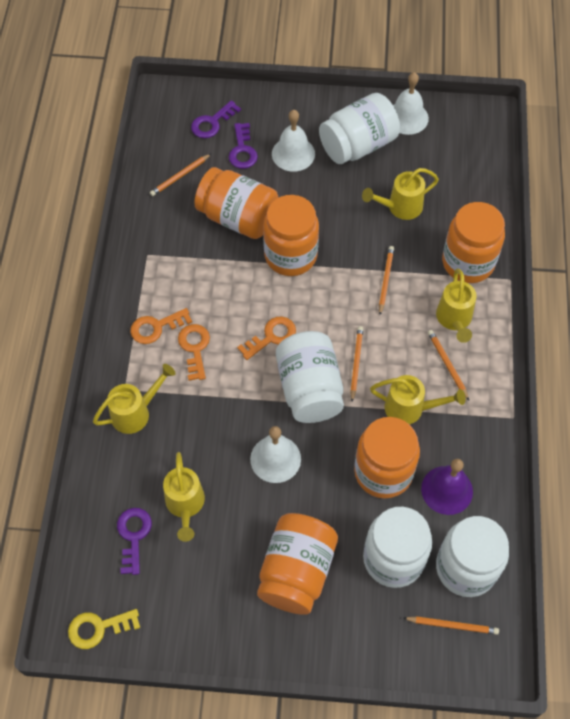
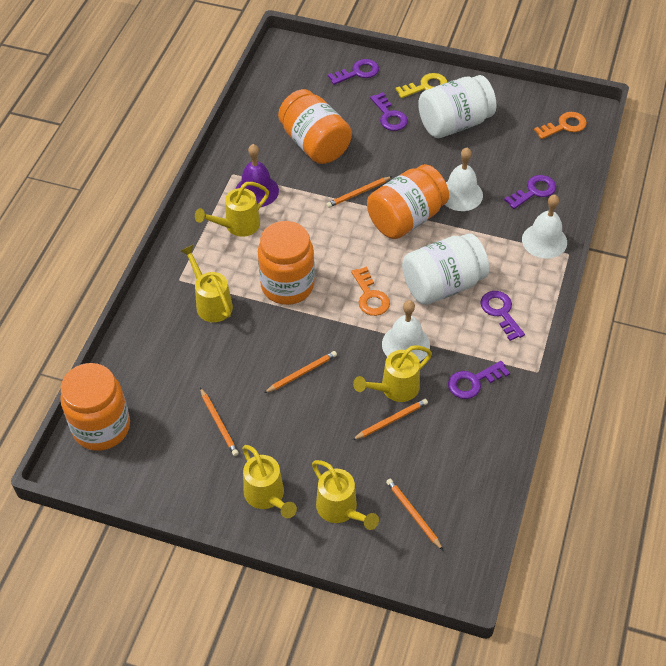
orange jar: 5 -> 4
orange key: 3 -> 2
purple key: 3 -> 5
white jar: 4 -> 2

